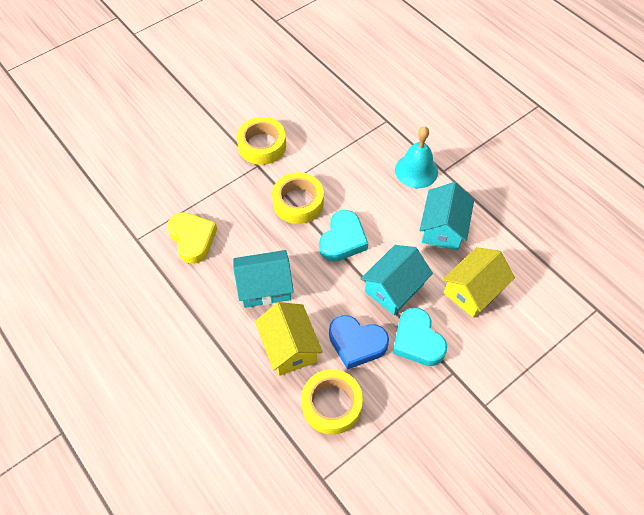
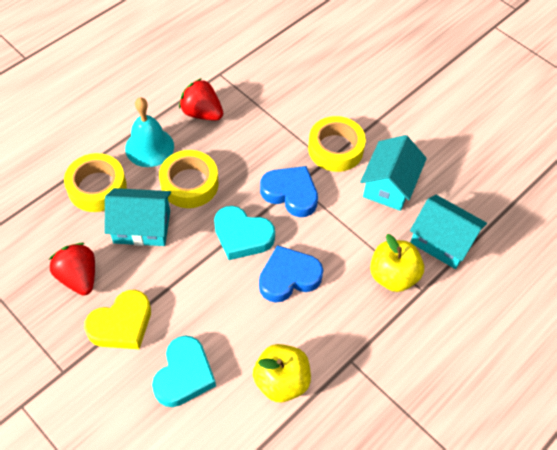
blue heart: 1 -> 2
red strawberry: 0 -> 2
yellow apple: 0 -> 2
yellow house: 2 -> 0

